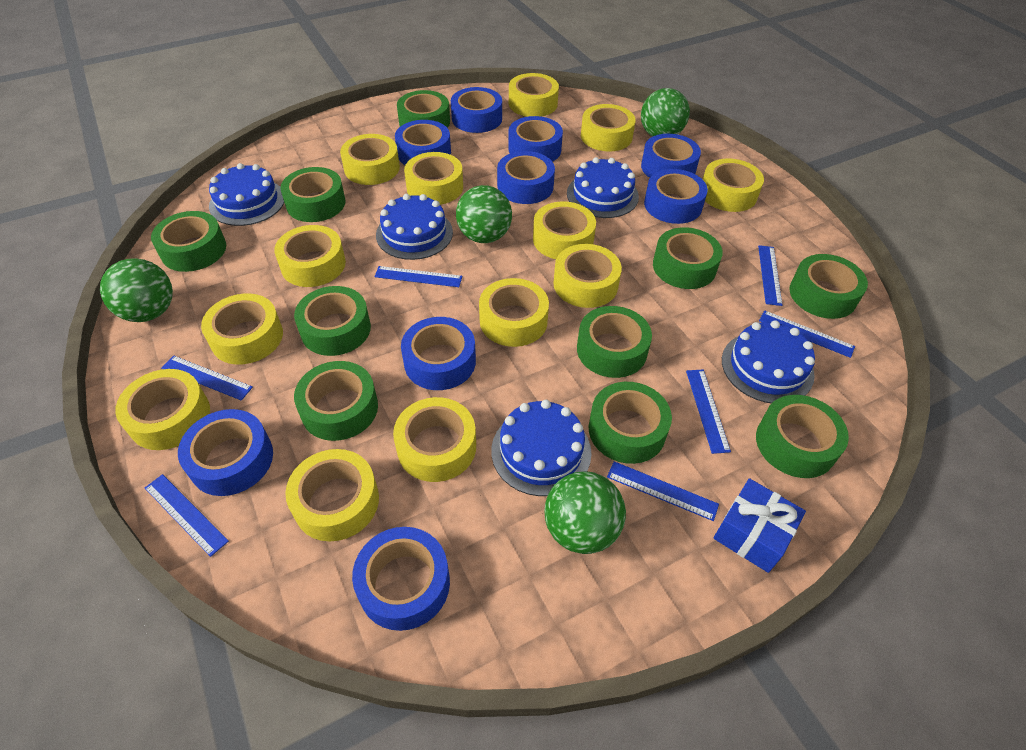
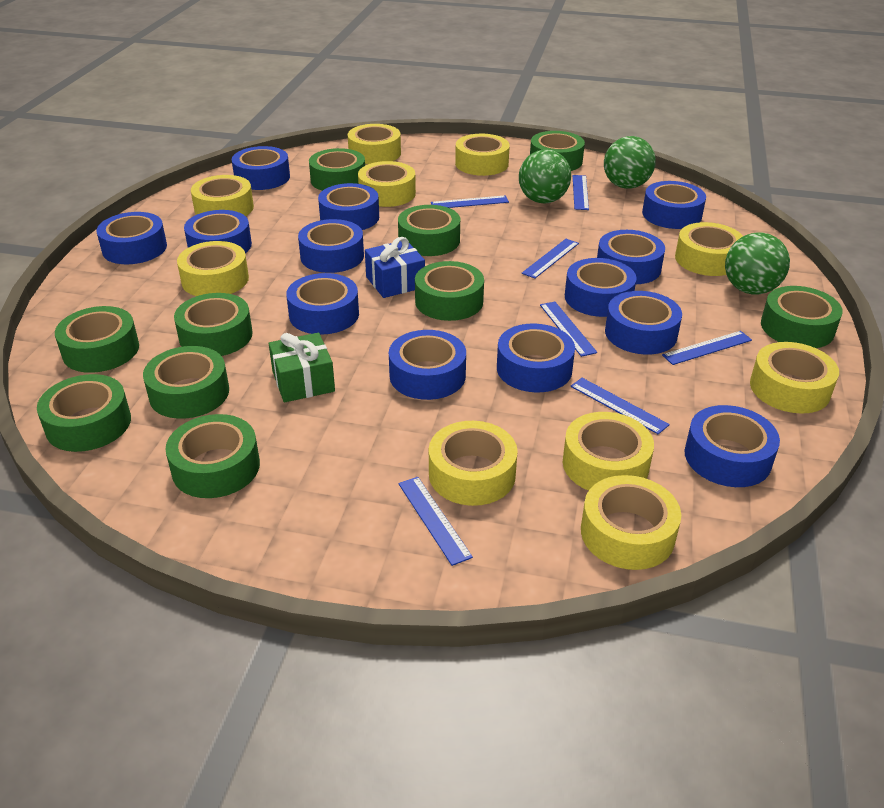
blue cake: 5 -> 0
blue tape: 9 -> 13
green ball: 4 -> 3
green gift: 0 -> 1
yellow tape: 13 -> 10

